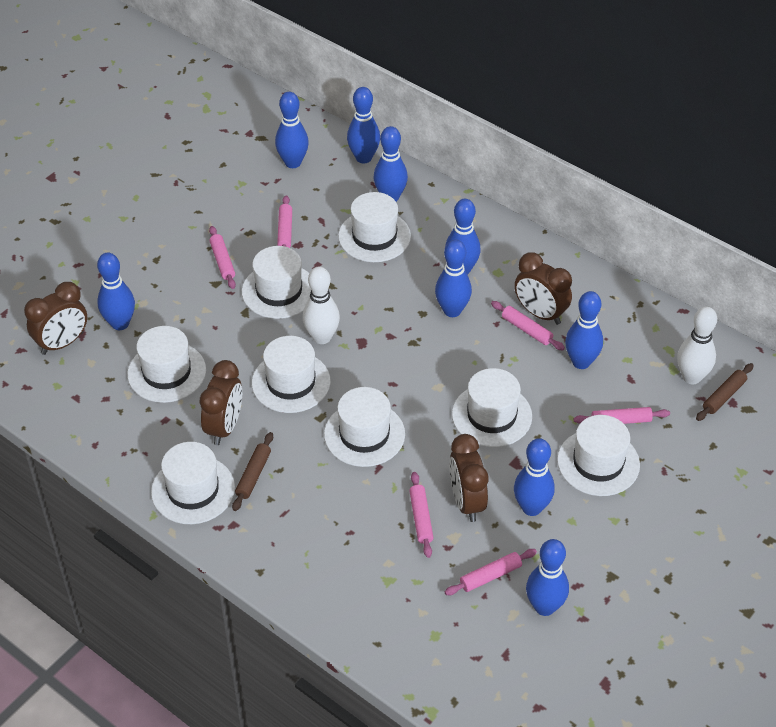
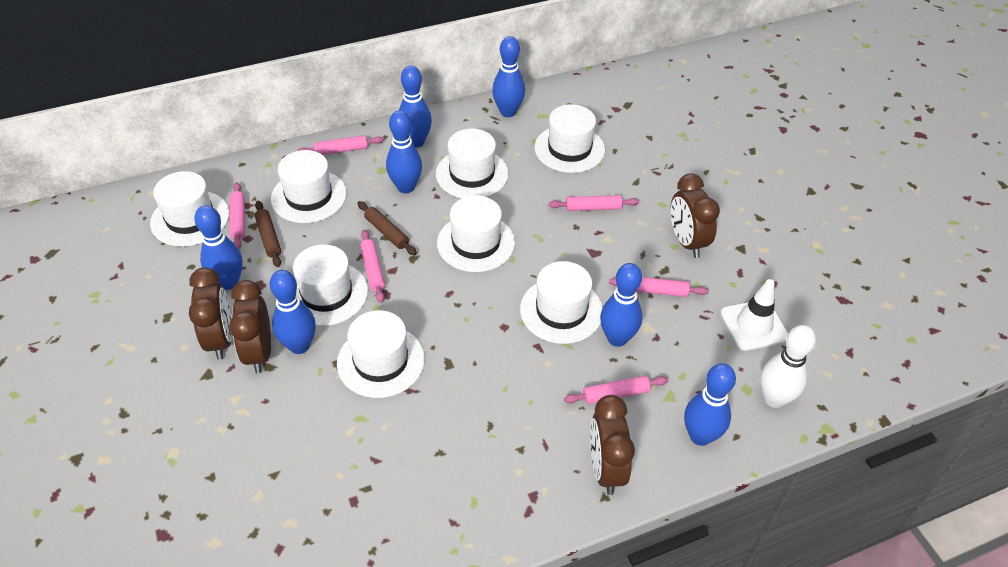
blue bowling pin: 9 -> 7
white bowling pin: 2 -> 1
white traffic cone: 0 -> 1

